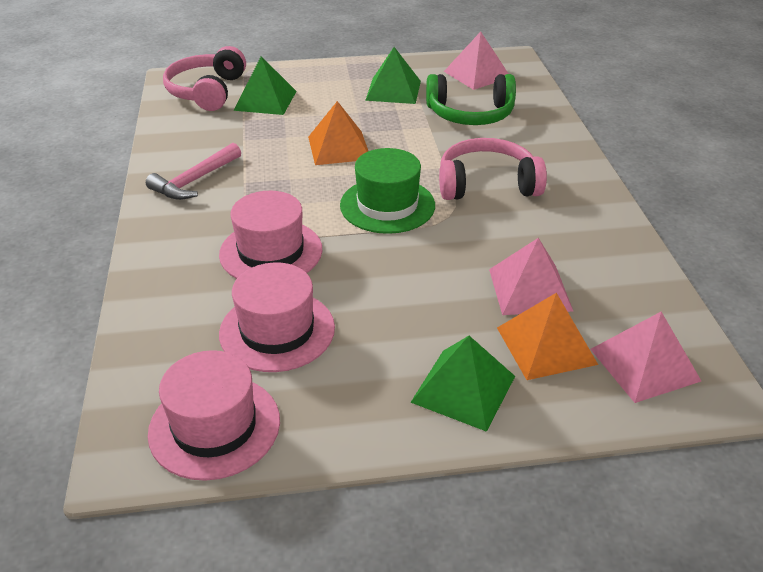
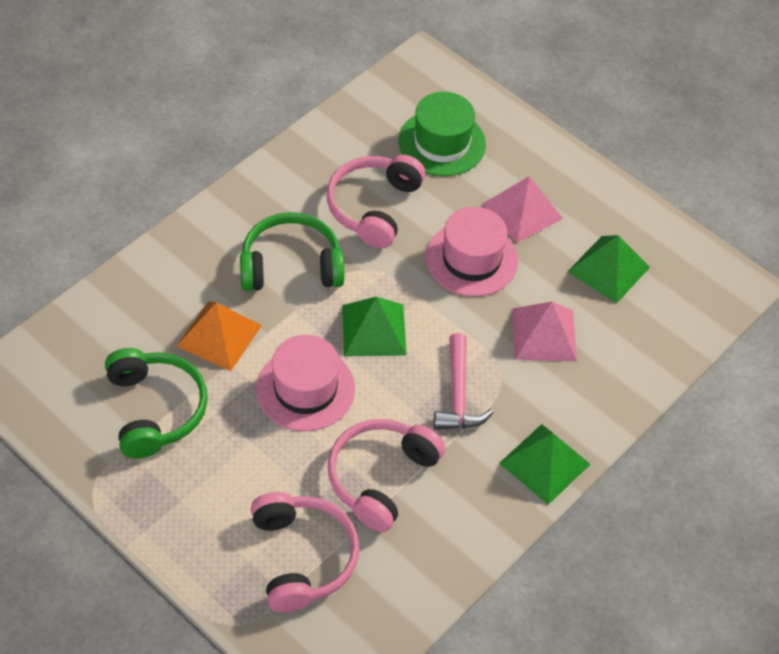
green headphones: 1 -> 2
orange pyramid: 2 -> 1
pink hat: 3 -> 2
pink headphones: 2 -> 3
pink pyramid: 3 -> 2

